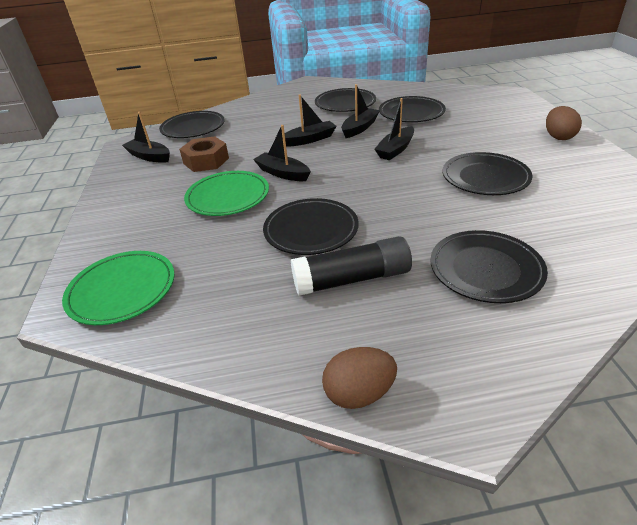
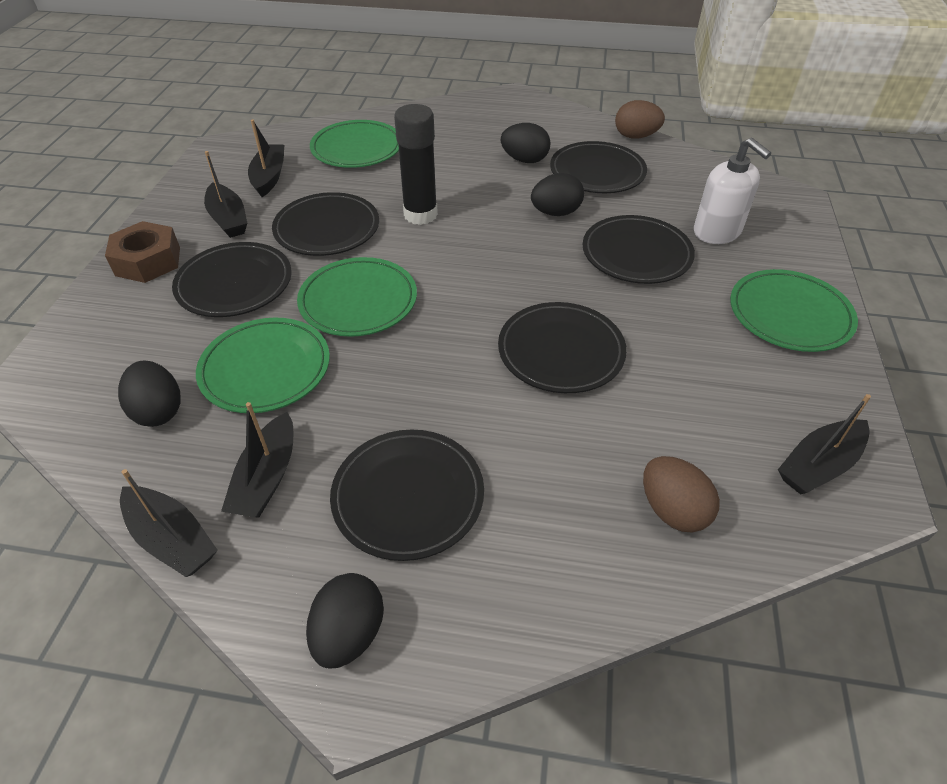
black egg: 0 -> 4
green plate: 2 -> 4
white soap dispenser: 0 -> 1

